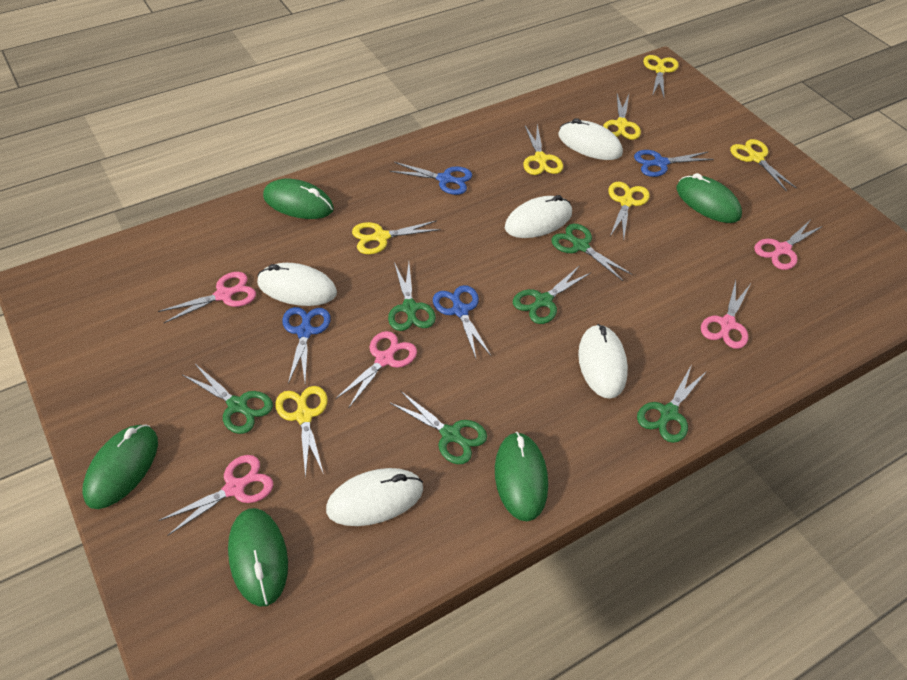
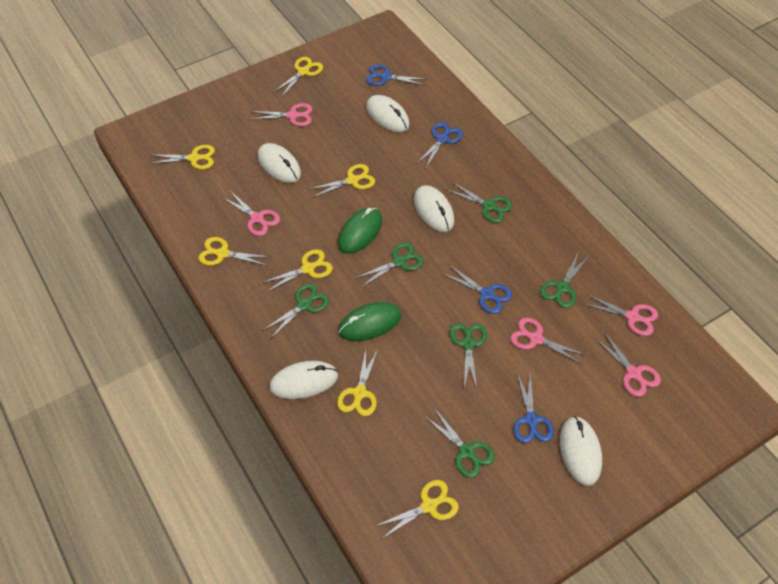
green mouse: 5 -> 2

